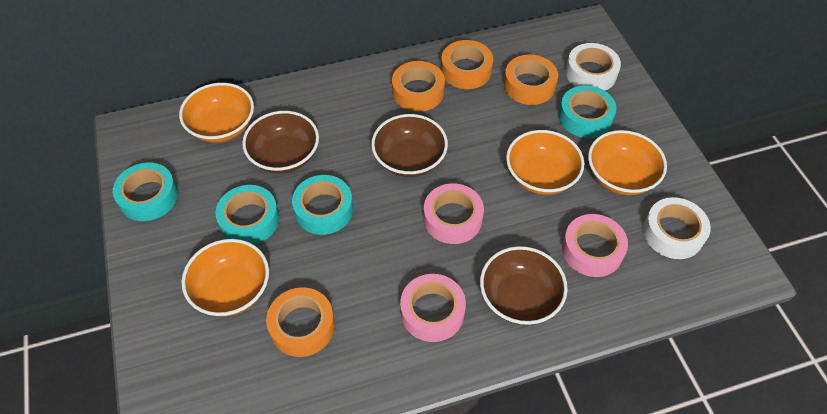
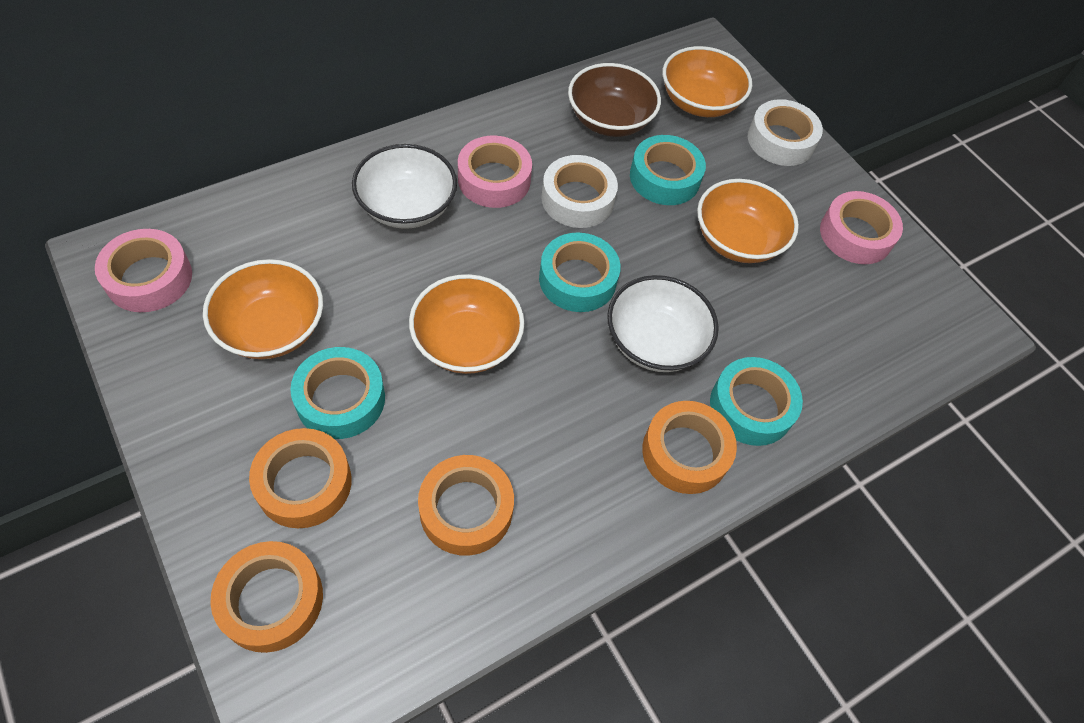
brown bowl: 3 -> 1
white bowl: 0 -> 2

